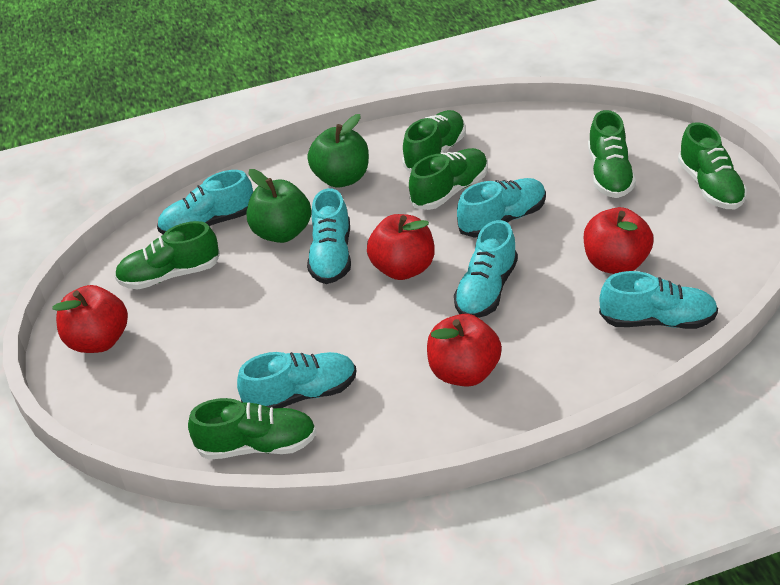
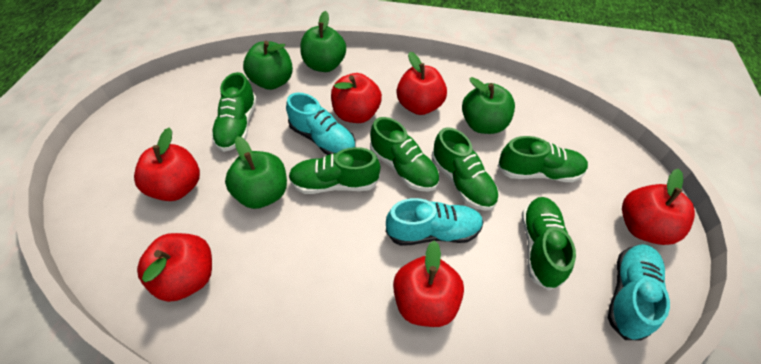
green apple: 2 -> 4
red apple: 4 -> 6
turquoise shoe: 6 -> 3

